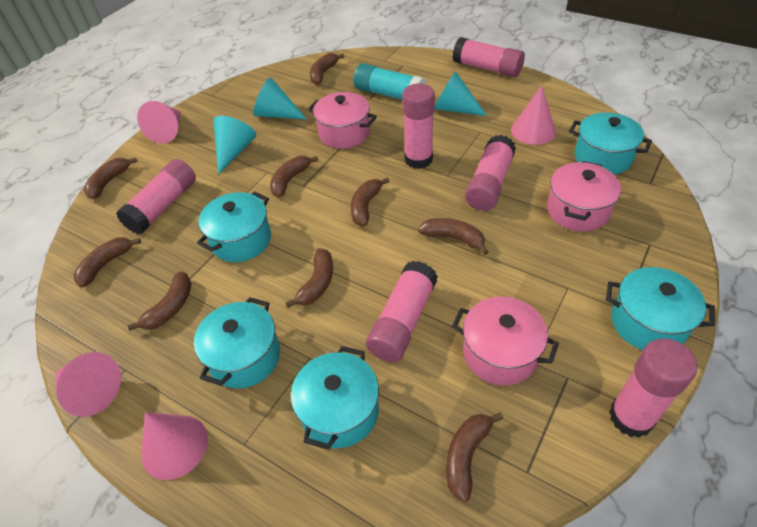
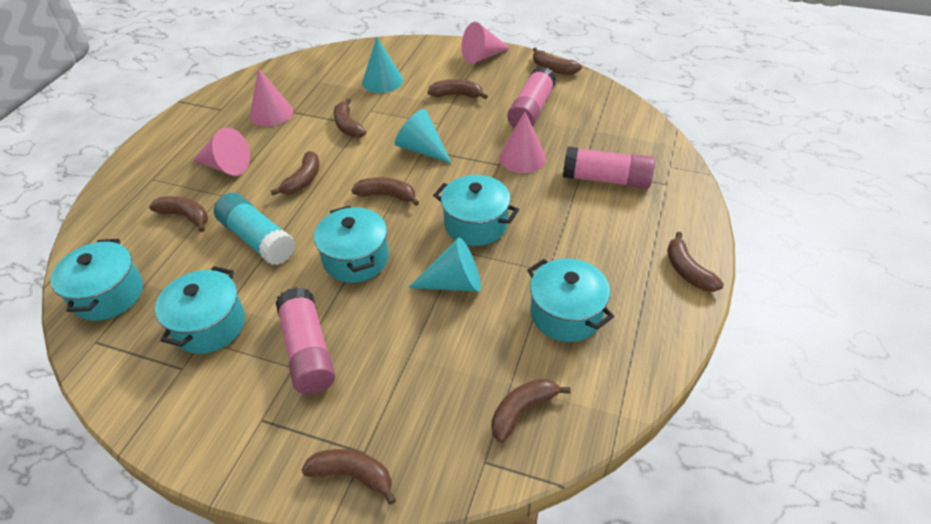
pink glue stick: 6 -> 3
pink pot: 3 -> 0

